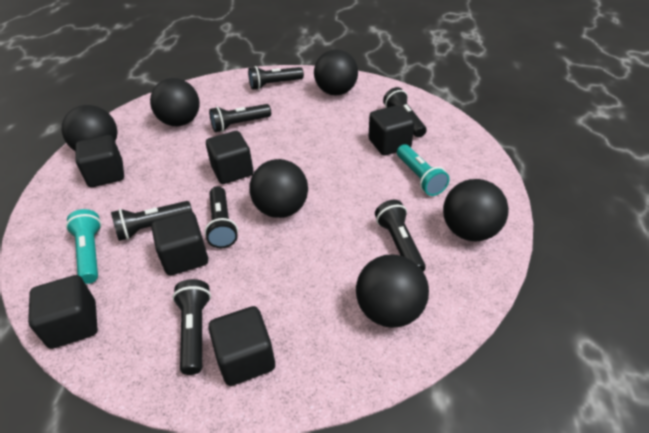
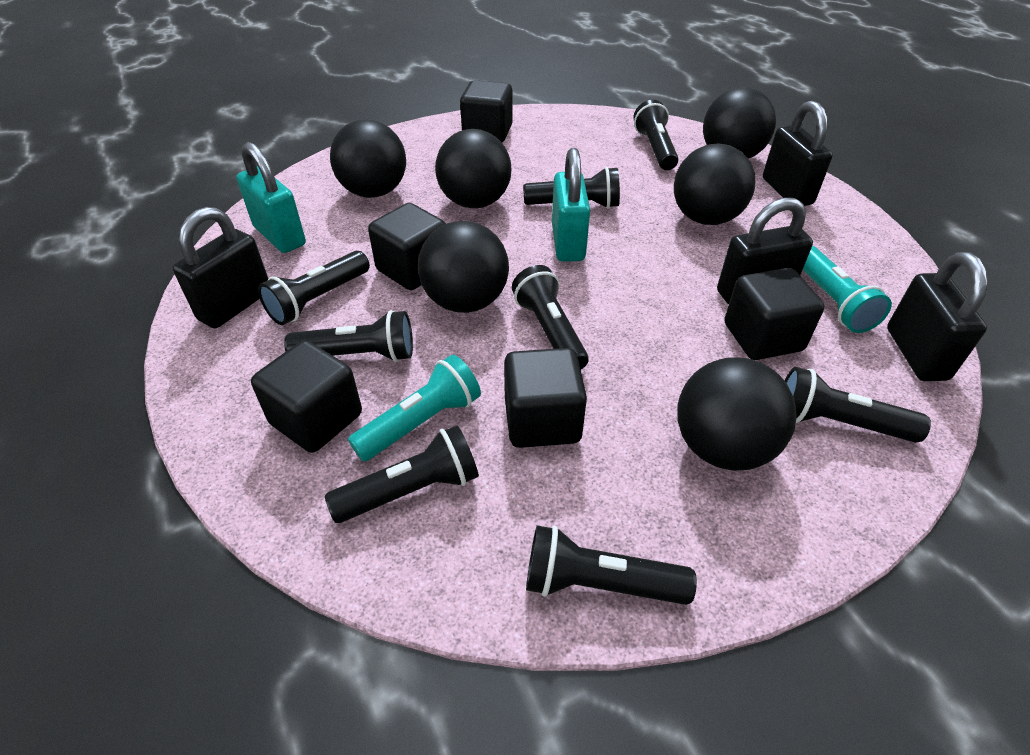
black cube: 6 -> 5
black flashlight: 7 -> 8
black padlock: 0 -> 4
turquoise padlock: 0 -> 2

